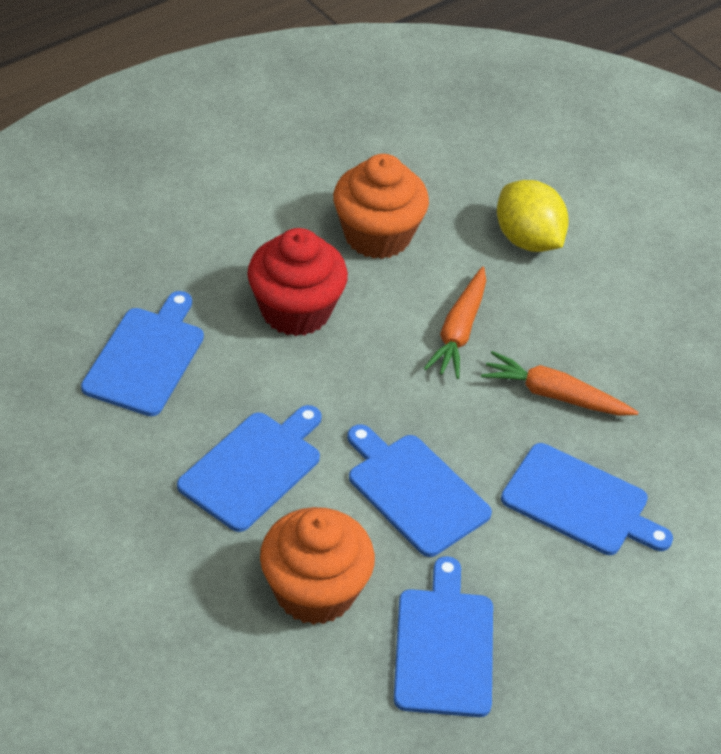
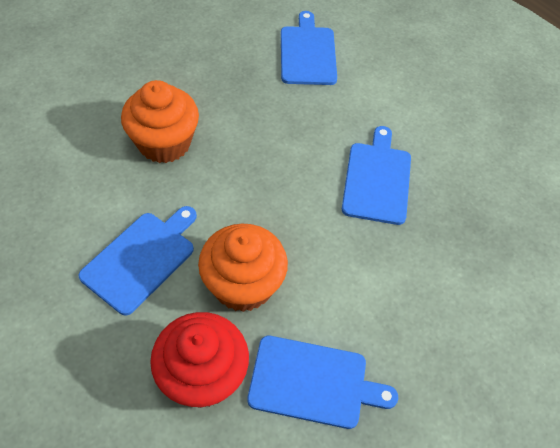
blue cutting board: 5 -> 4
orange carrot: 2 -> 0
yellow lemon: 1 -> 0

